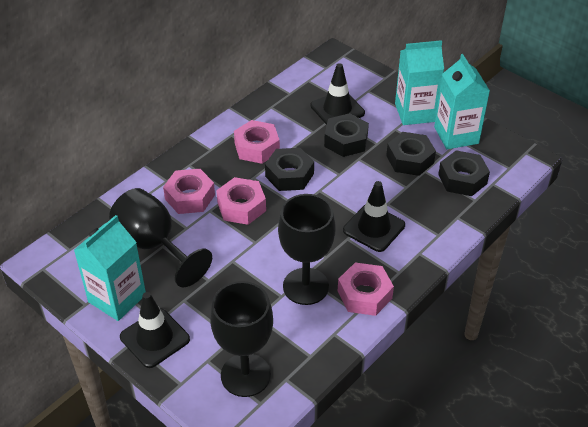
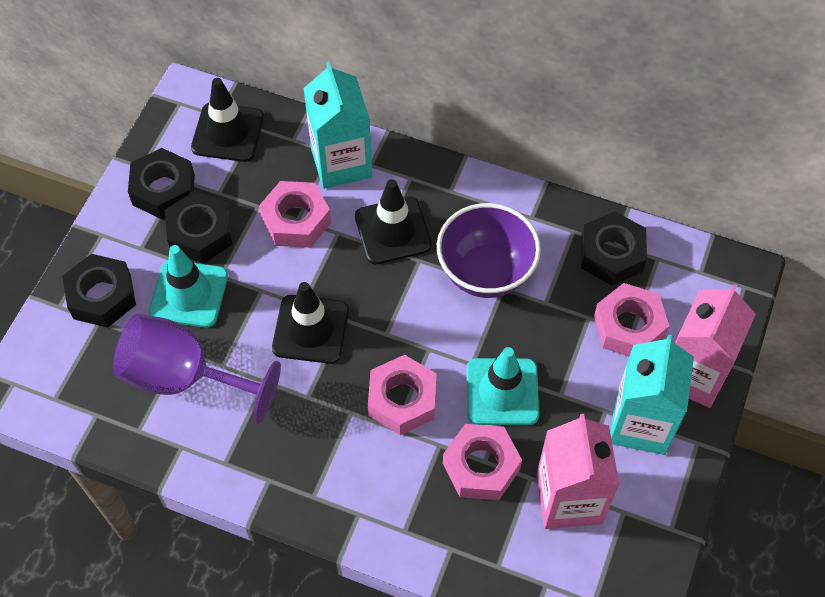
black goblet: 3 -> 0
pink carton: 0 -> 2
purple bowl: 0 -> 1
purple goblet: 0 -> 1
turquoise carton: 3 -> 2
turquoise traffic cone: 0 -> 2

